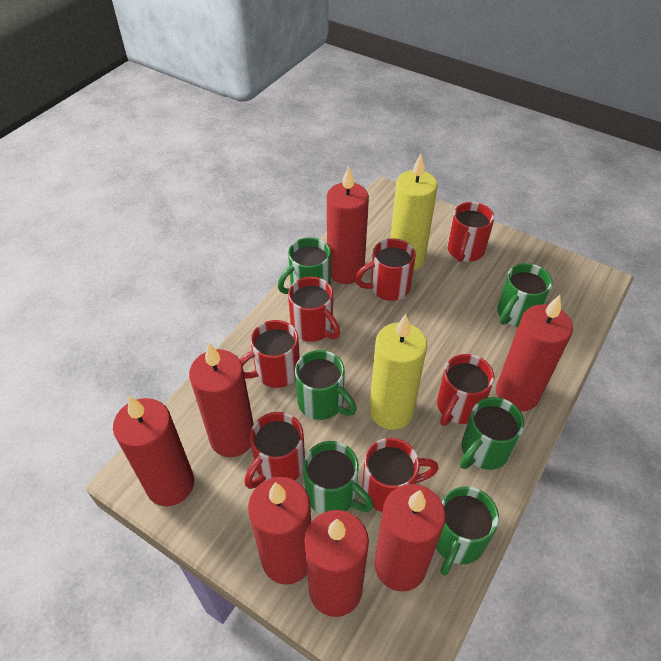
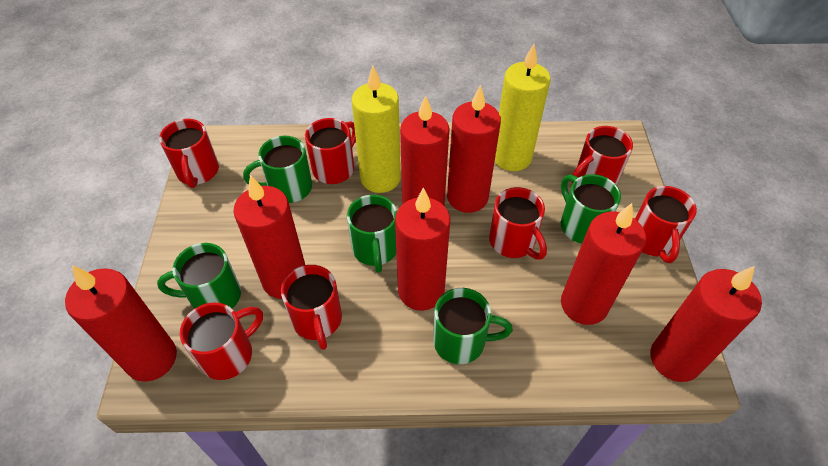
green mug: 6 -> 5

